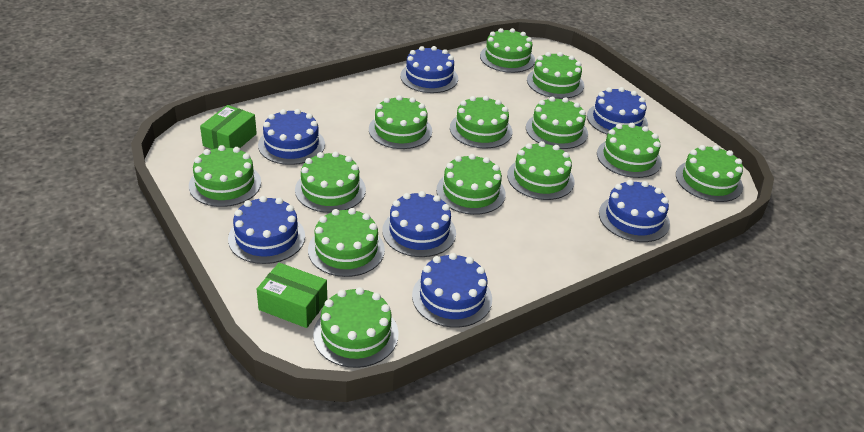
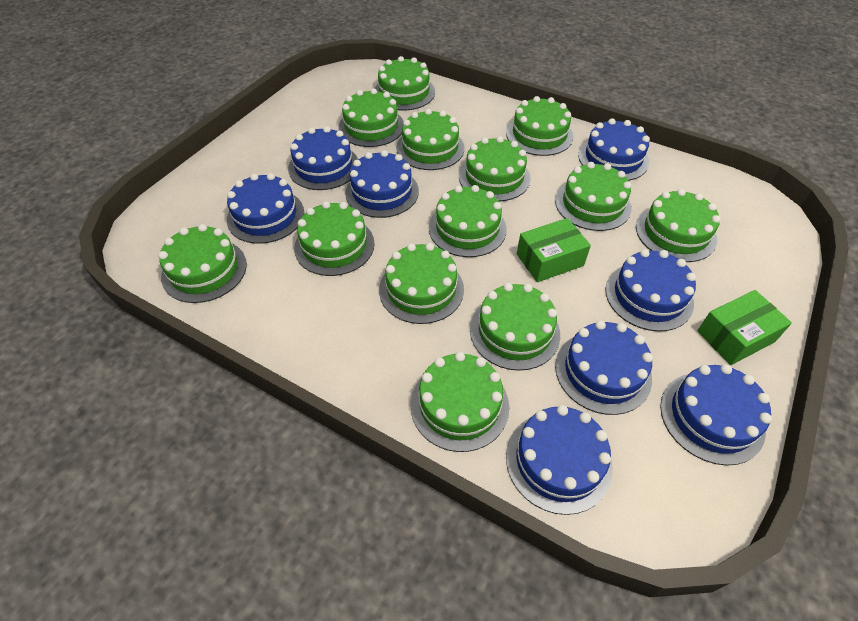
blue cake: 7 -> 8

